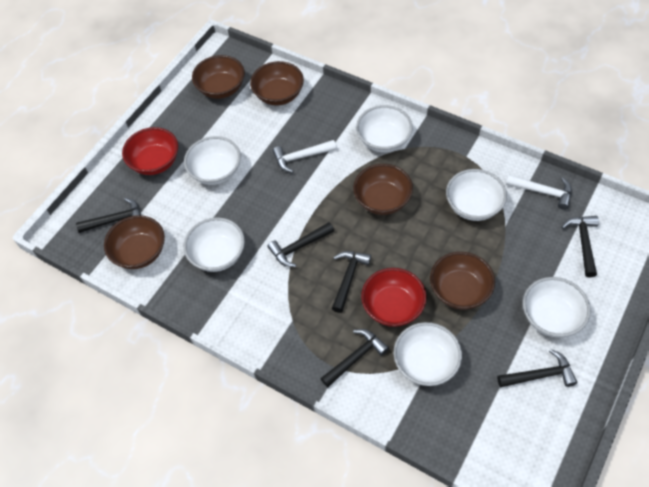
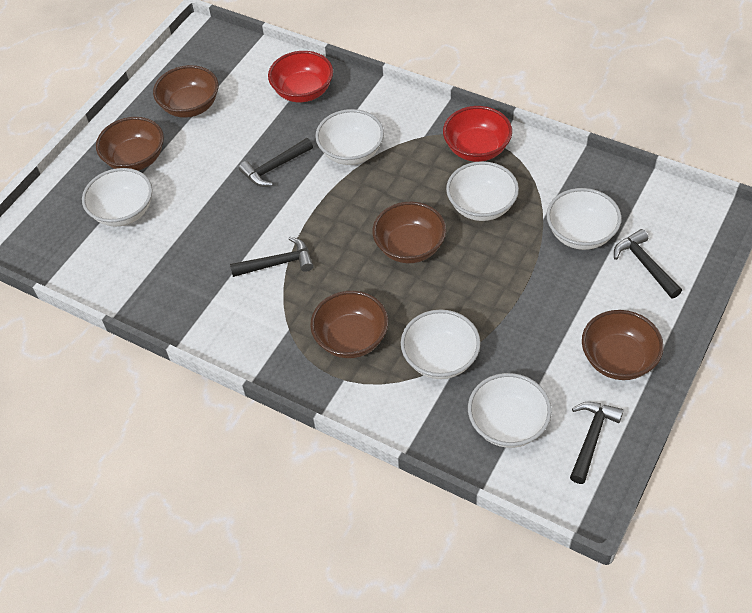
black hammer: 6 -> 4
white hammer: 2 -> 0

